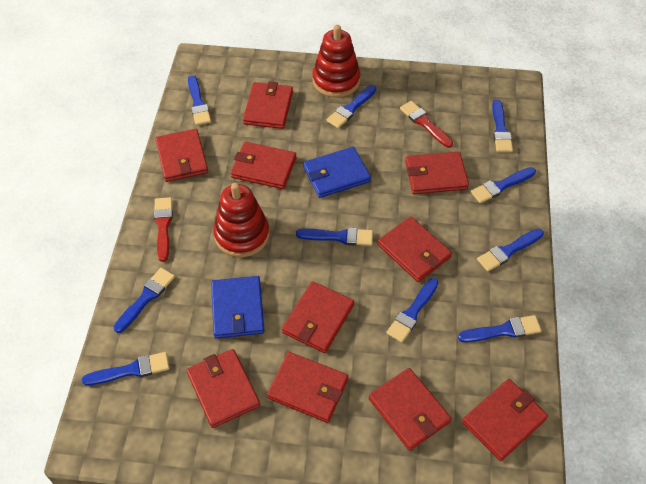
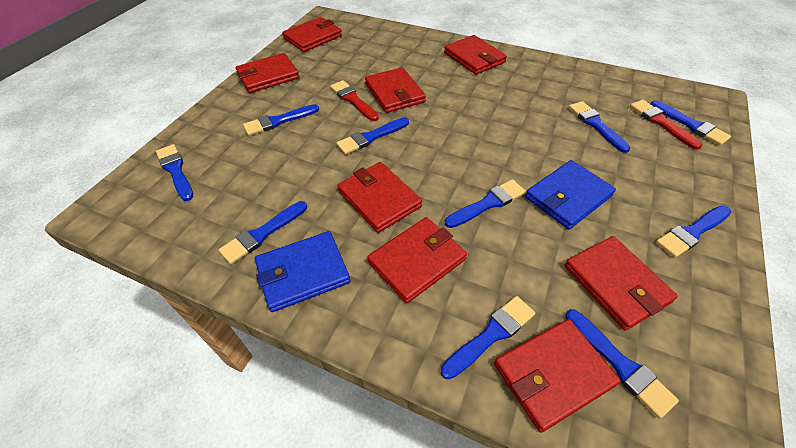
red stacking toy: 2 -> 0
red wallet: 10 -> 8

